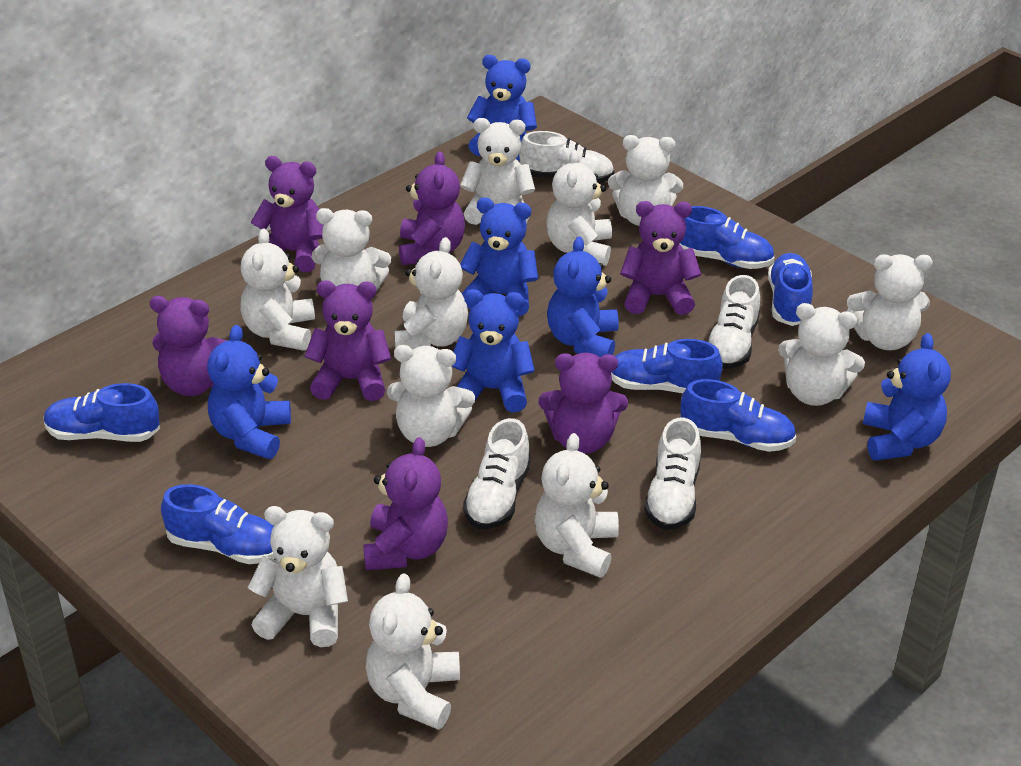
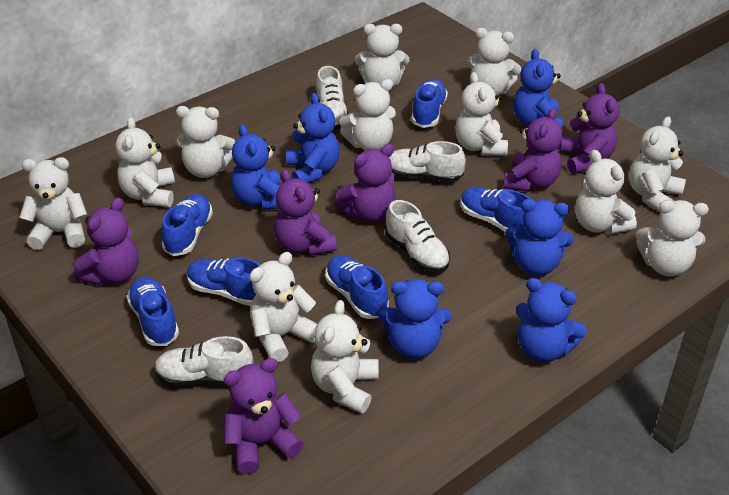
purple teddy bear: 7 -> 6

